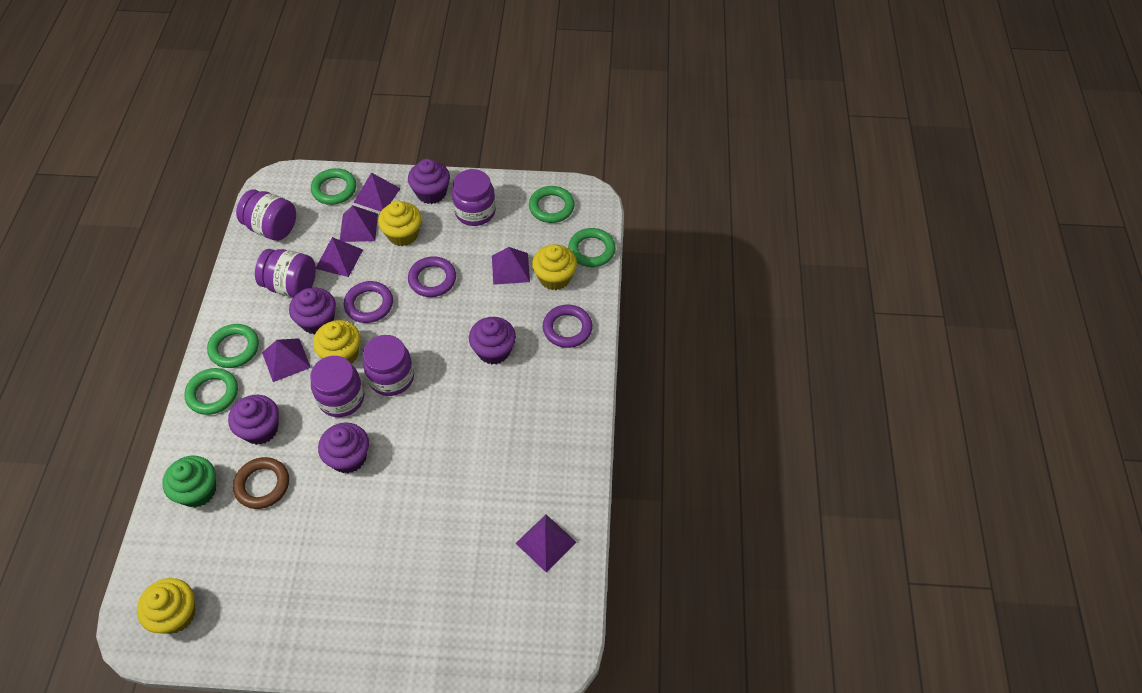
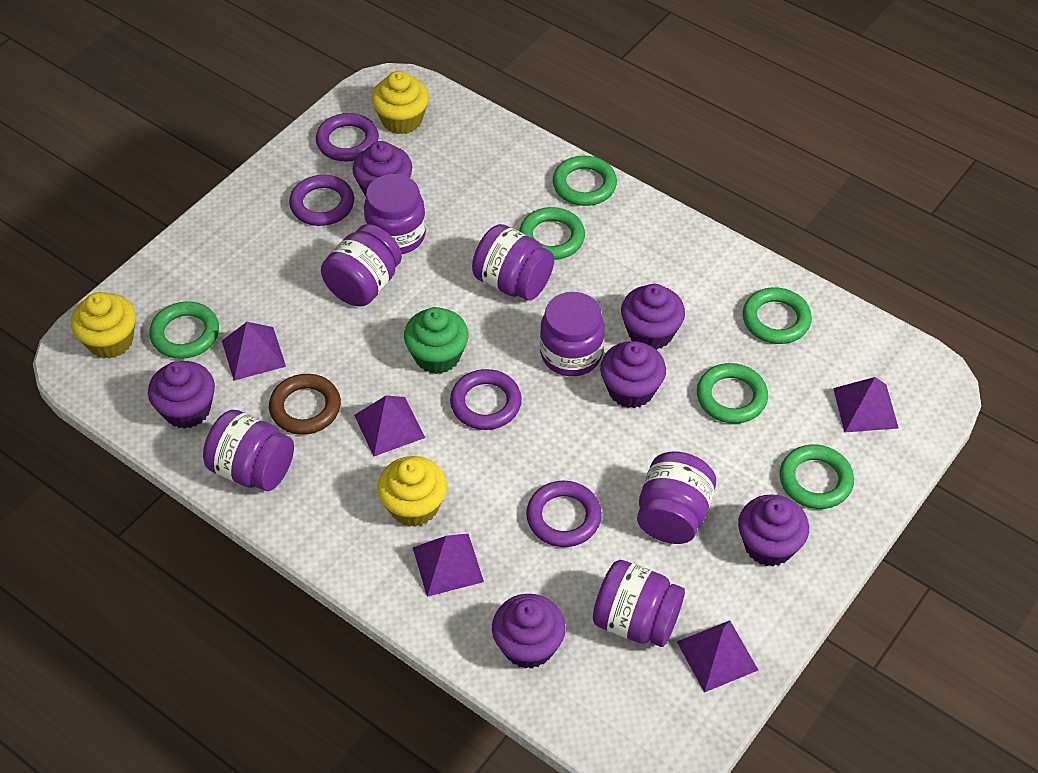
green ring: 5 -> 6
purple cupcake: 5 -> 6
purple jar: 5 -> 7
purple pyramid: 6 -> 5
purple ring: 3 -> 4
yellow cupcake: 4 -> 3

